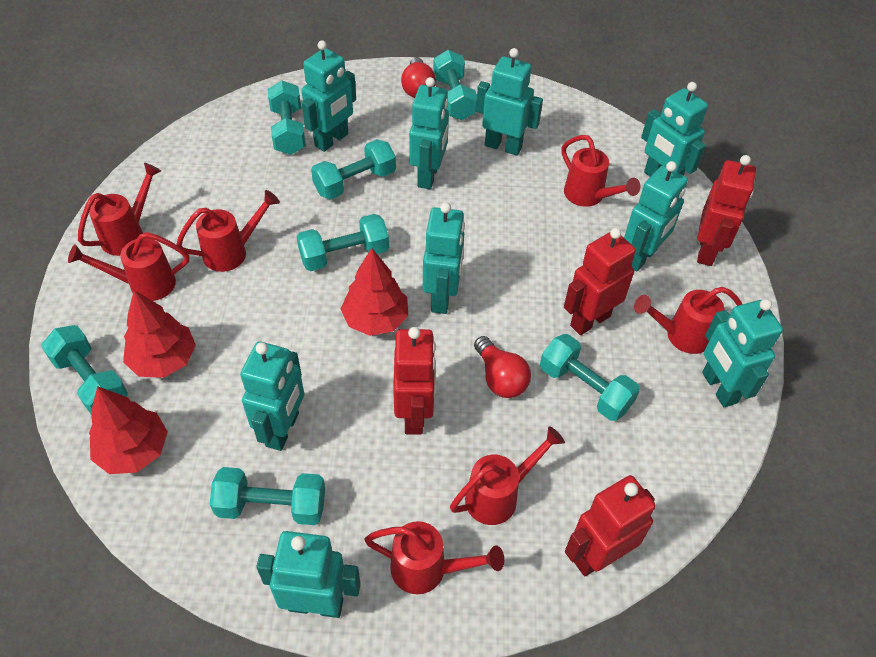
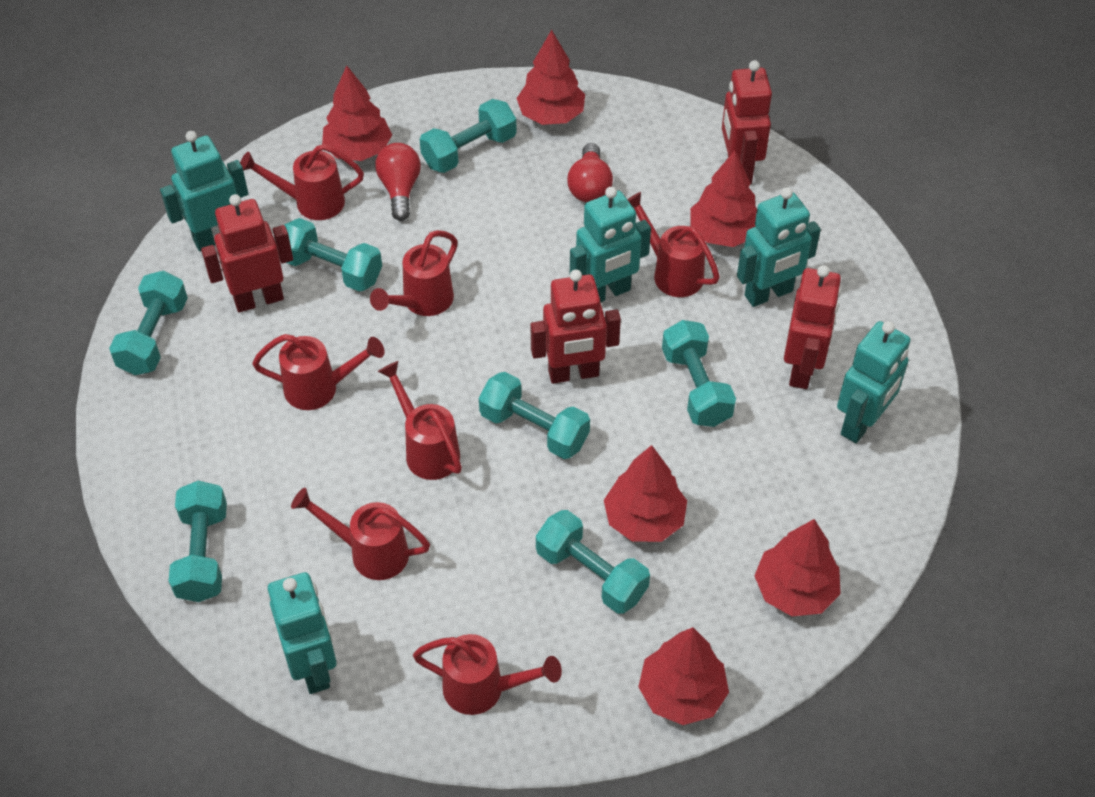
red tree: 3 -> 6
turquoise robot: 9 -> 5

